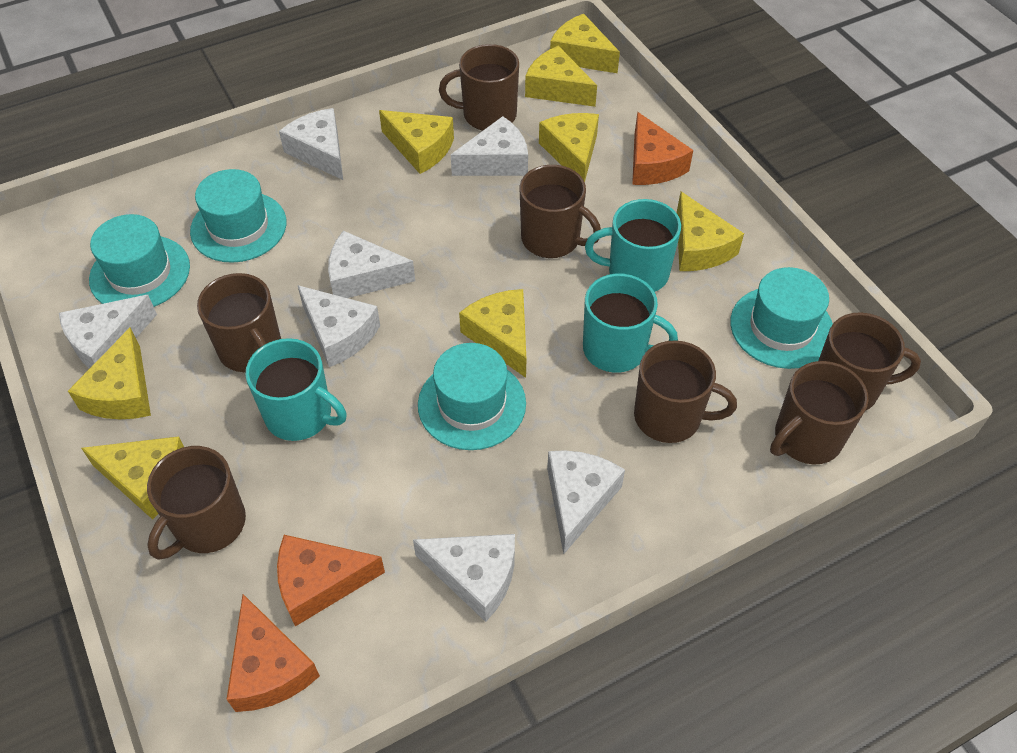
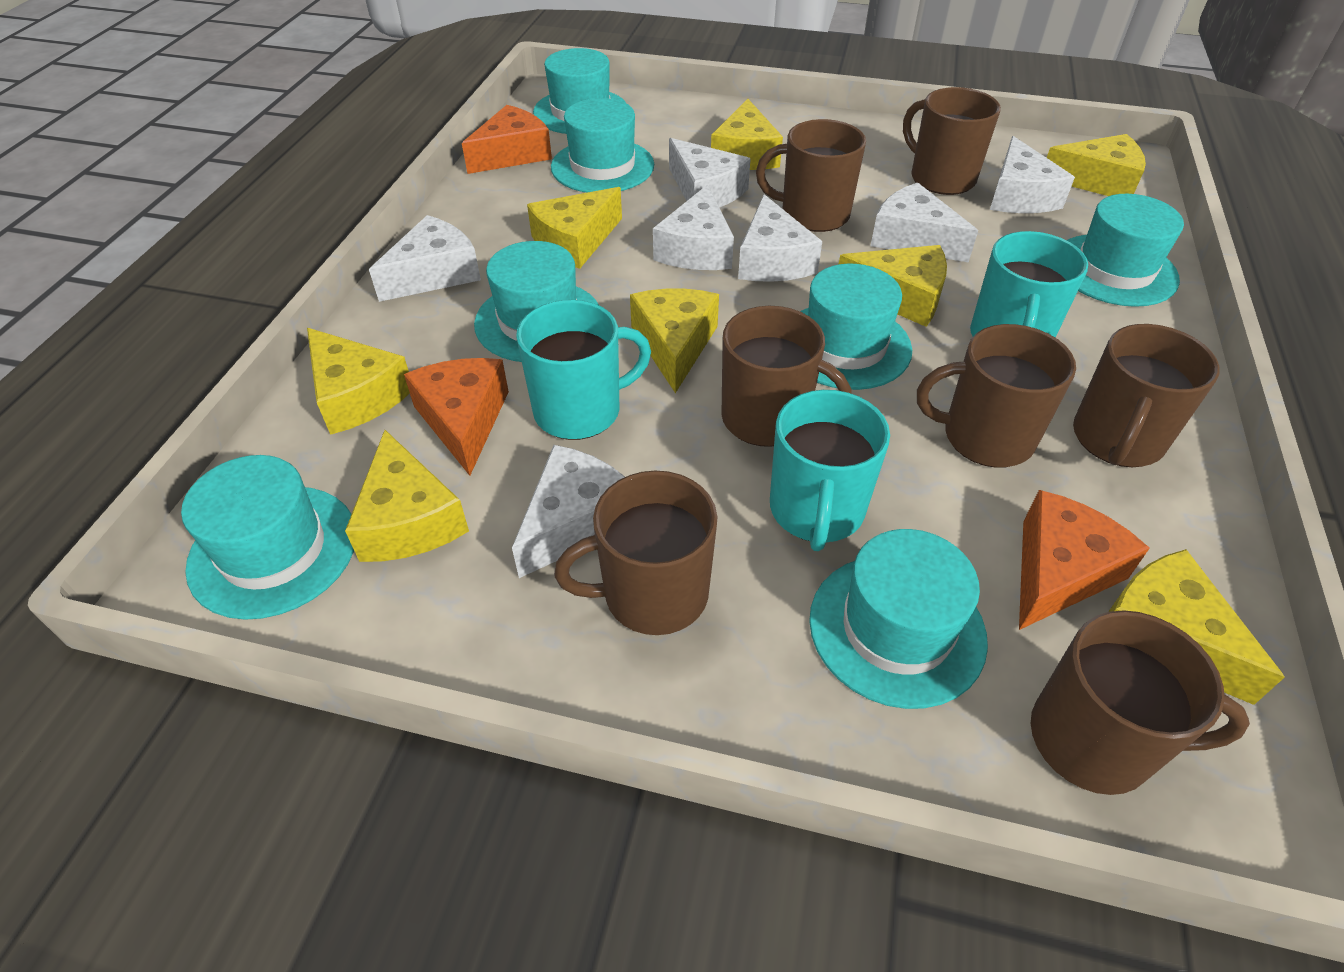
turquoise hat: 4 -> 7

